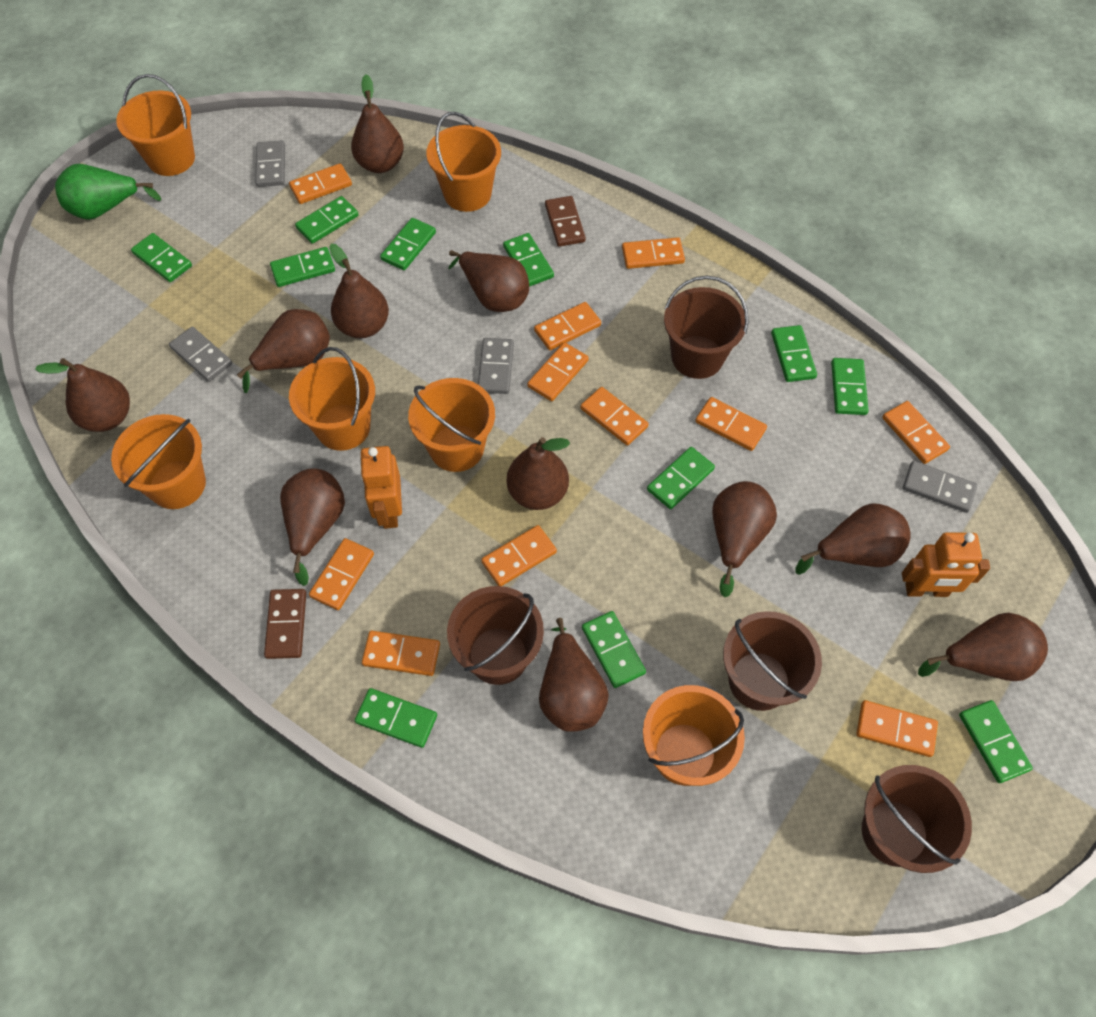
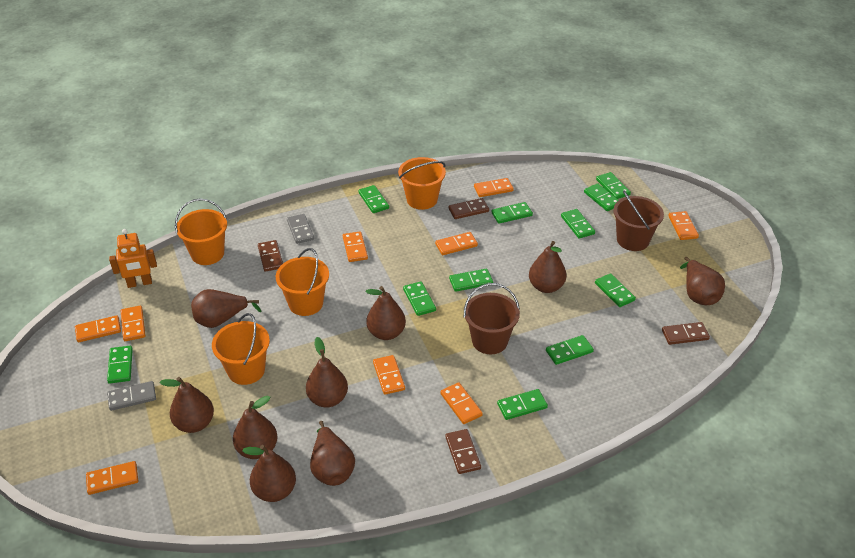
brown bucket: 4 -> 2
brown domino: 2 -> 4
brown pear: 11 -> 9
green pear: 1 -> 0
grey domino: 4 -> 2
orange bucket: 6 -> 4
orange domino: 11 -> 9
orange robot: 2 -> 1

